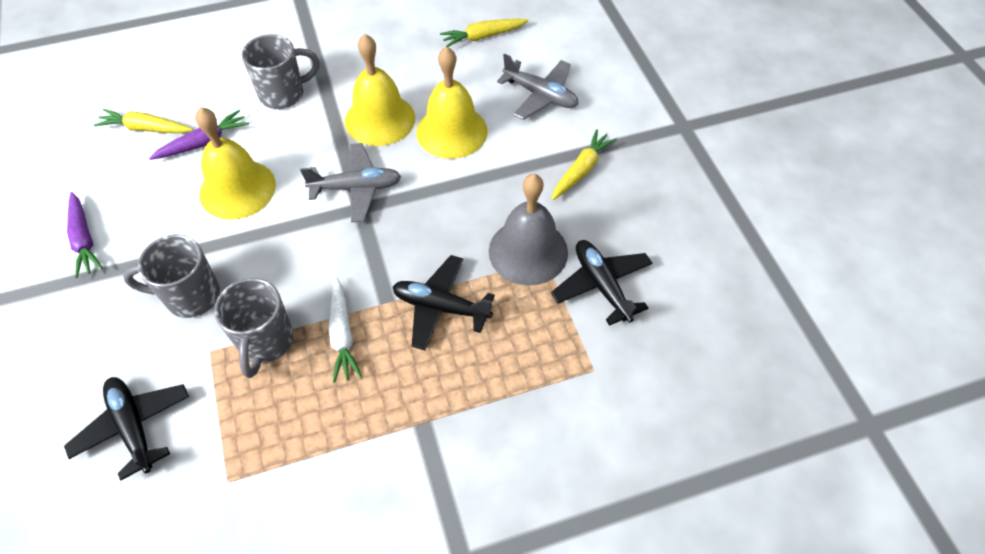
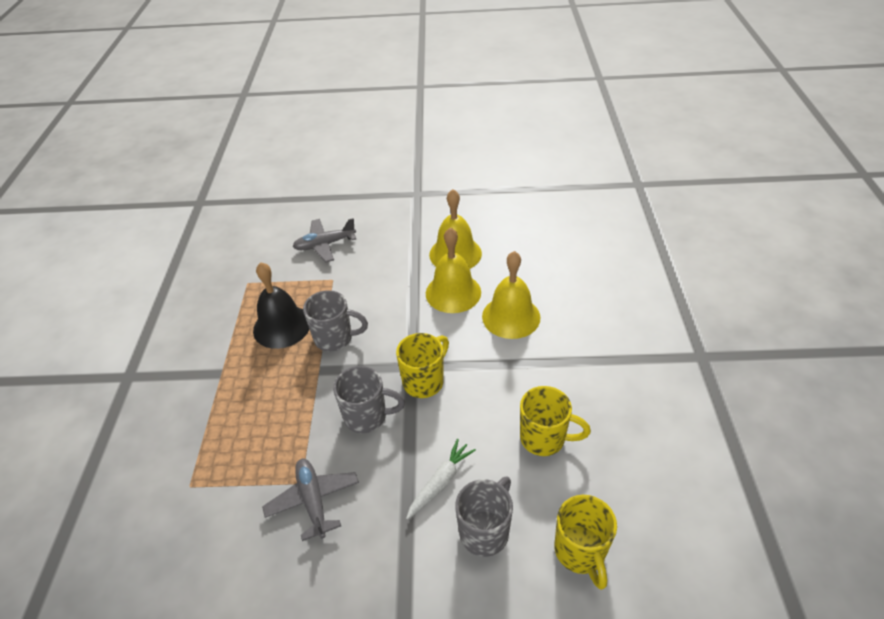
black bell: 0 -> 1
black plane: 3 -> 0
grey bell: 1 -> 0
purple carrot: 2 -> 0
yellow carrot: 3 -> 0
yellow mug: 0 -> 3

